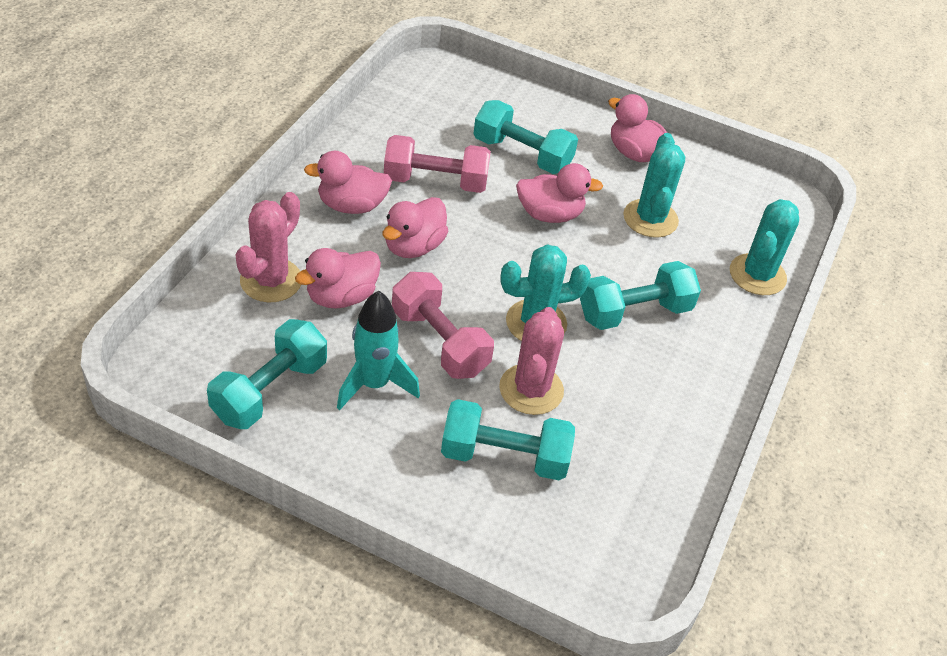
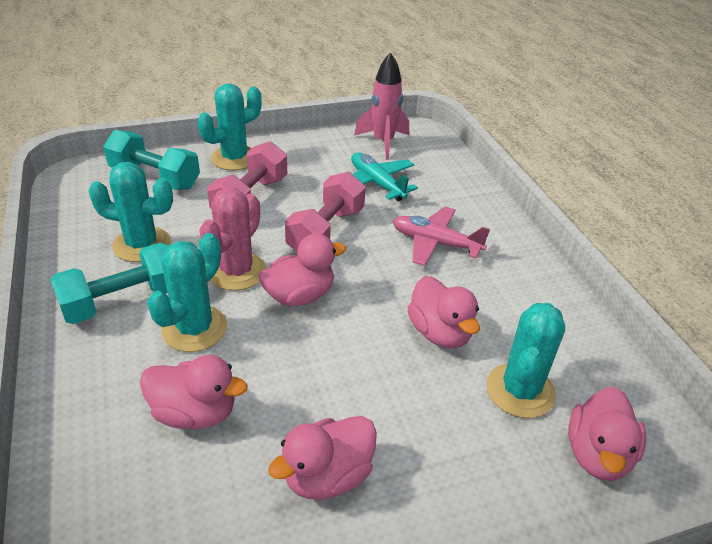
pink cactus: 2 -> 1
pink plane: 0 -> 1
pink rocket: 0 -> 1
turquoise cactus: 3 -> 4
turquoise dumbbell: 4 -> 2
turquoise plane: 0 -> 1
turquoise rocket: 1 -> 0

